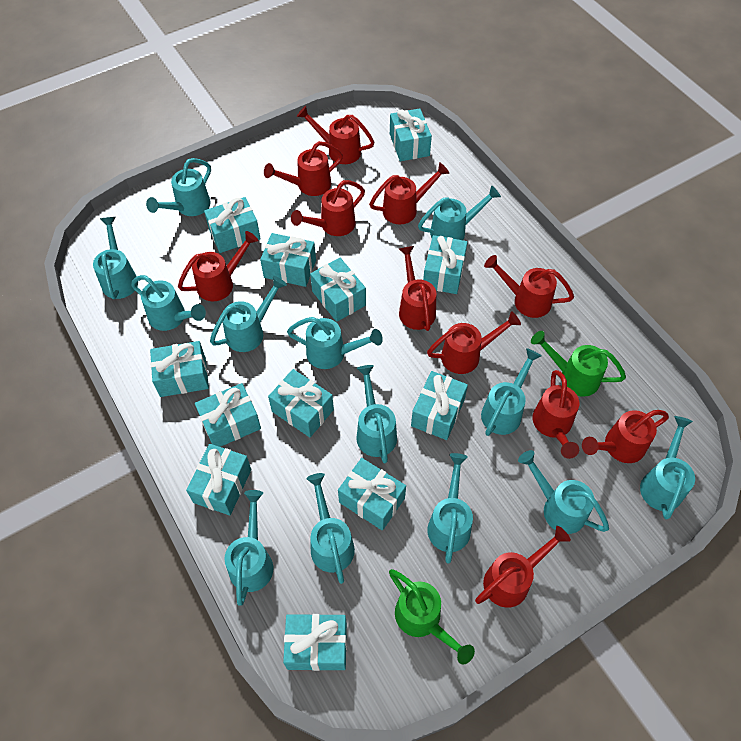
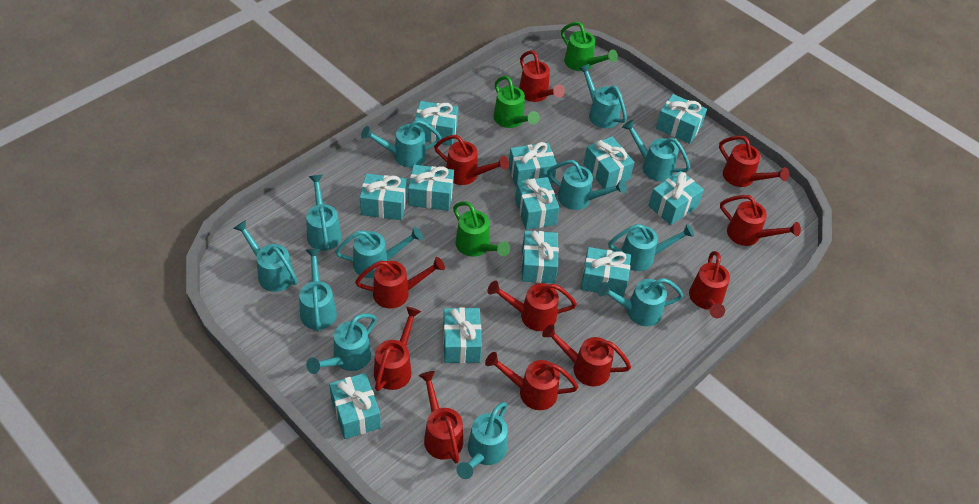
green watering can: 2 -> 3
turquoise watering can: 13 -> 12

